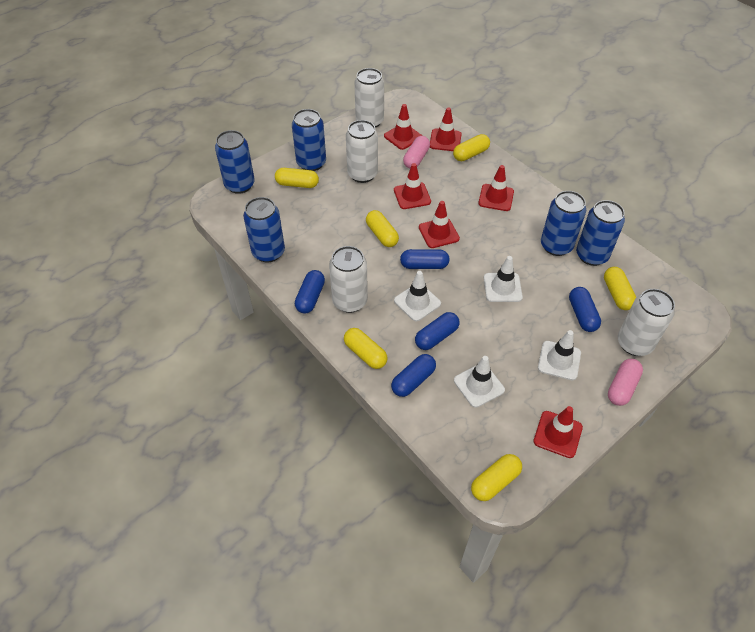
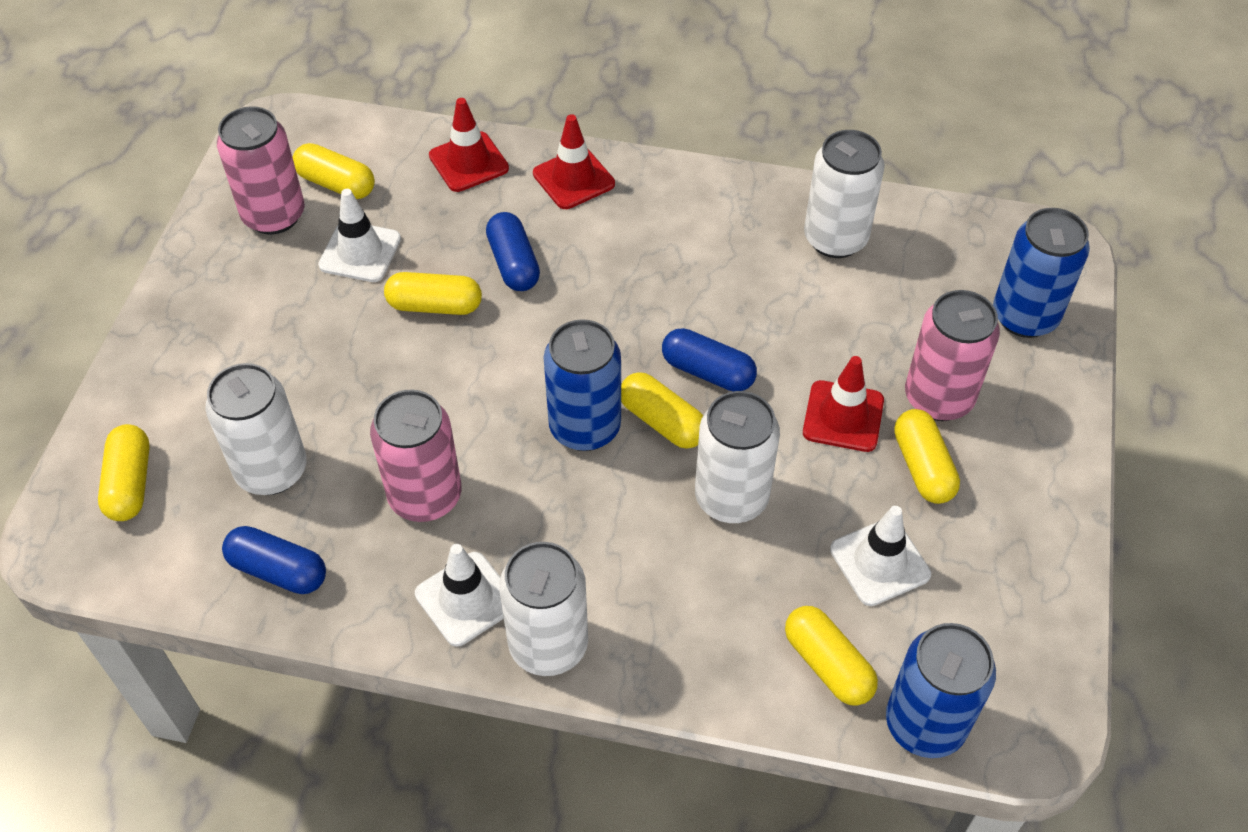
blue can: 5 -> 3
blue capsule: 5 -> 3
pink can: 0 -> 3
pink capsule: 2 -> 0
red traffic cone: 6 -> 3
white traffic cone: 4 -> 3

